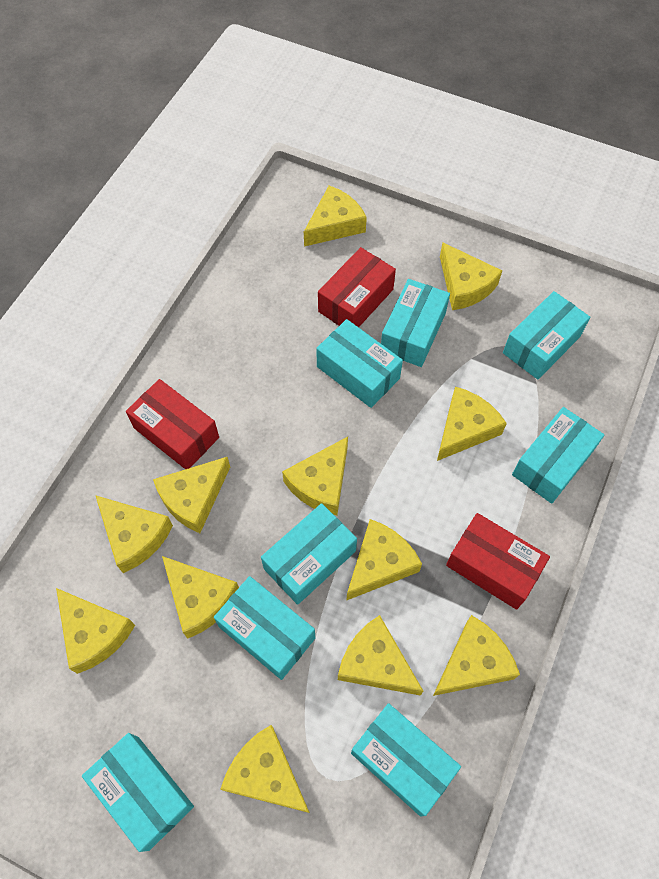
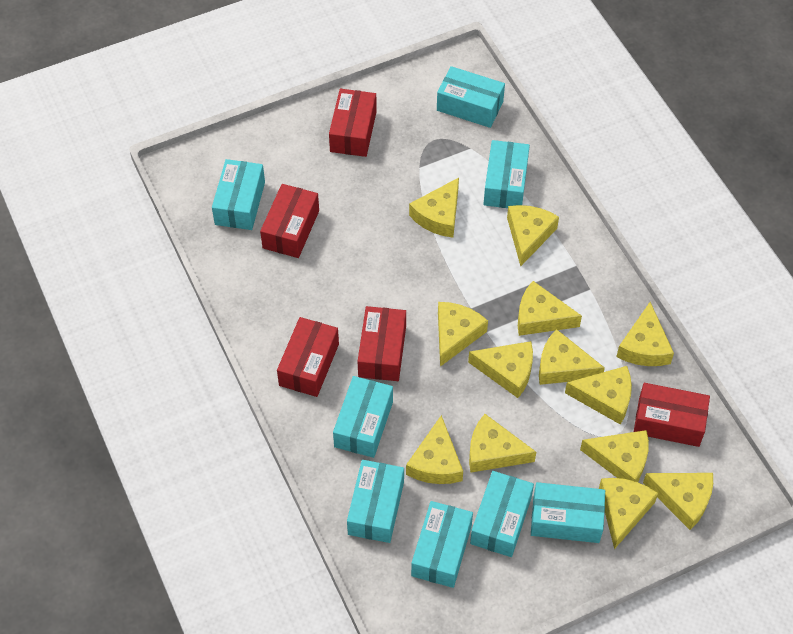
red box: 3 -> 5
yellow cheese: 12 -> 13

